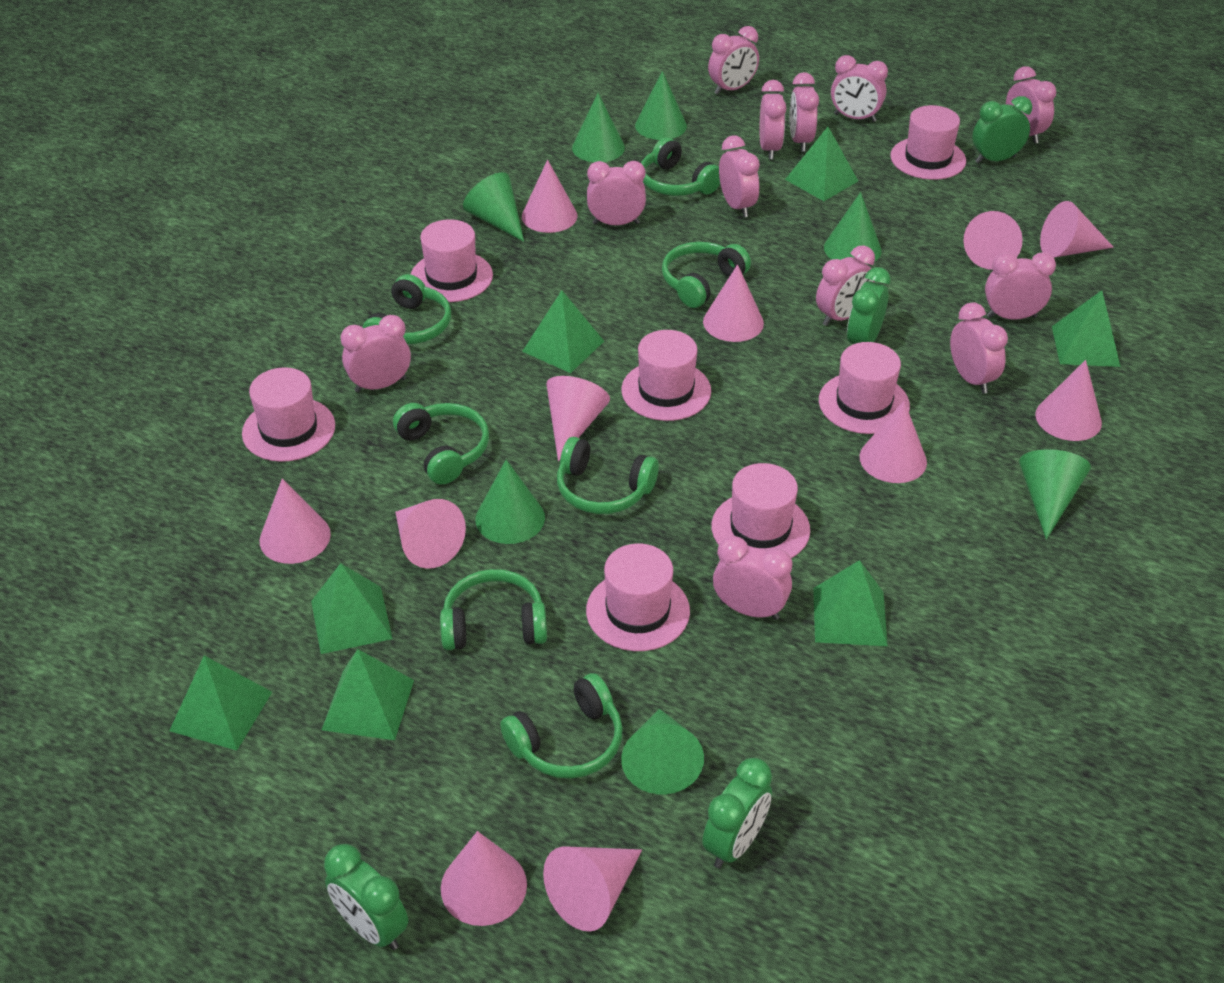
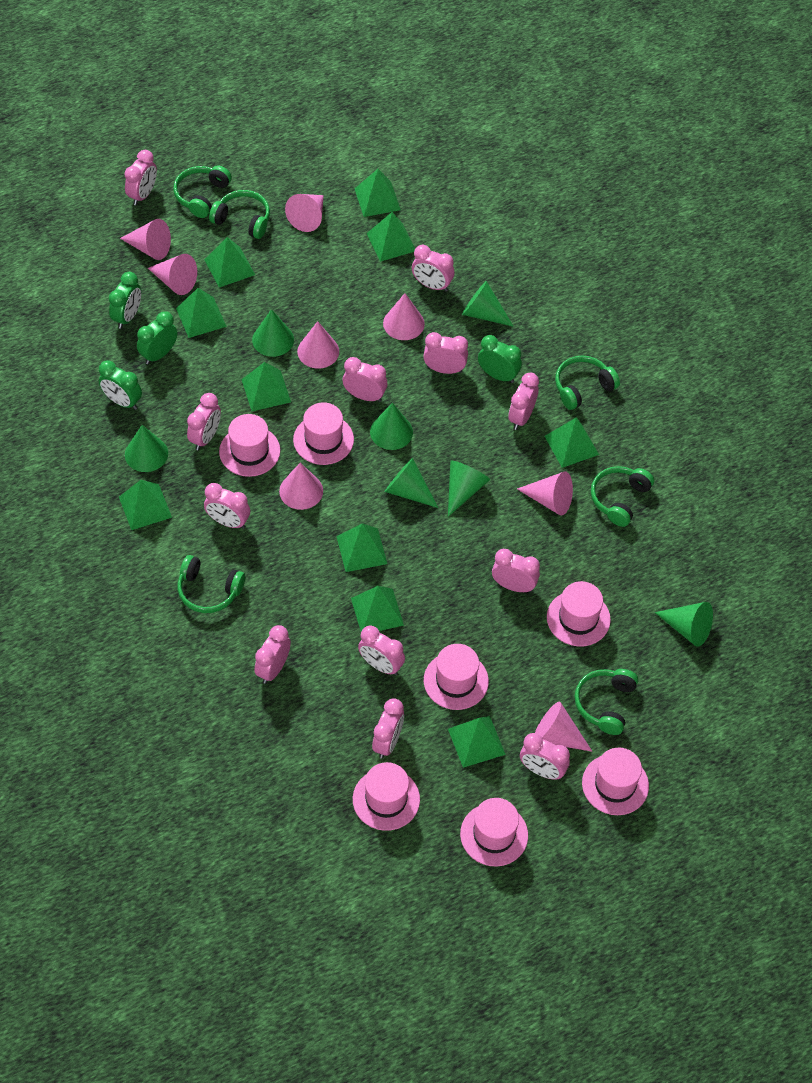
green headphones: 7 -> 6
green pyramid: 7 -> 10
pink cone: 11 -> 8

